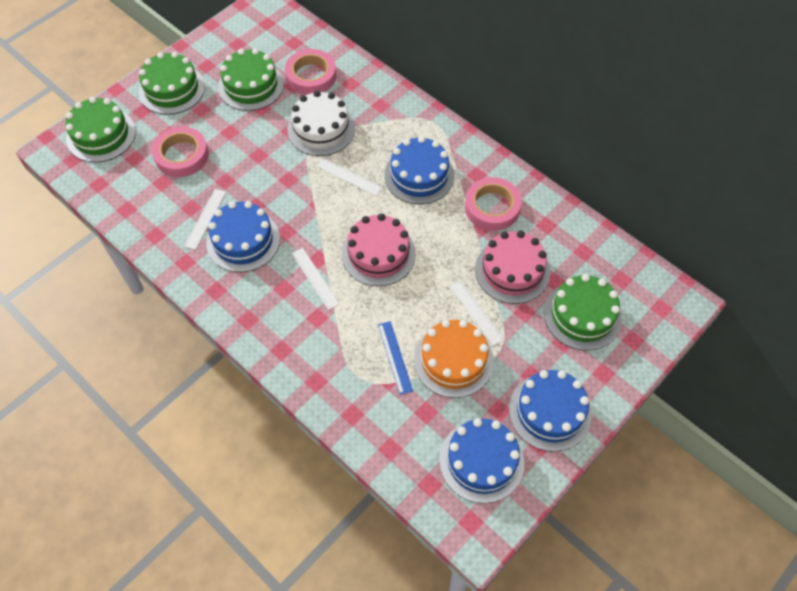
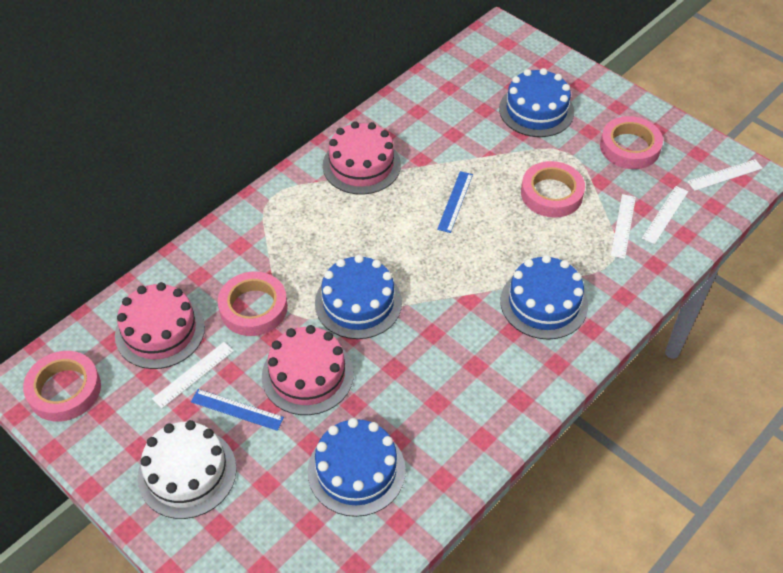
blue ruler: 1 -> 2
green cake: 4 -> 0
orange cake: 1 -> 0
pink cake: 2 -> 3
pink tape: 3 -> 4

